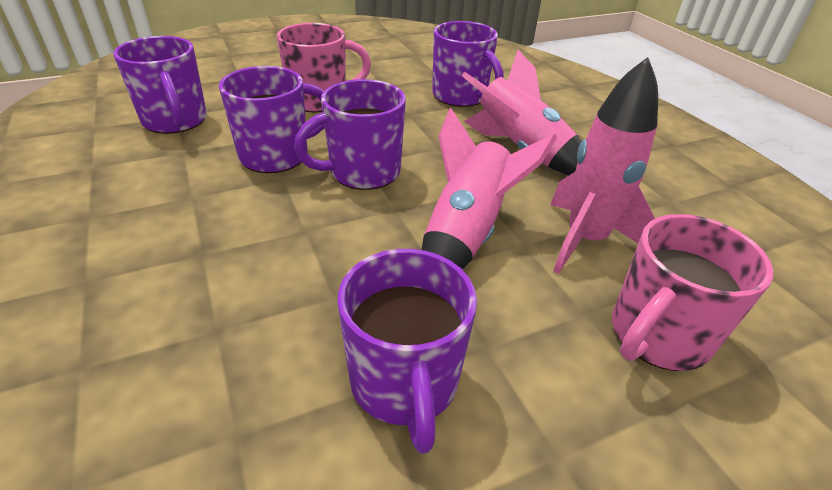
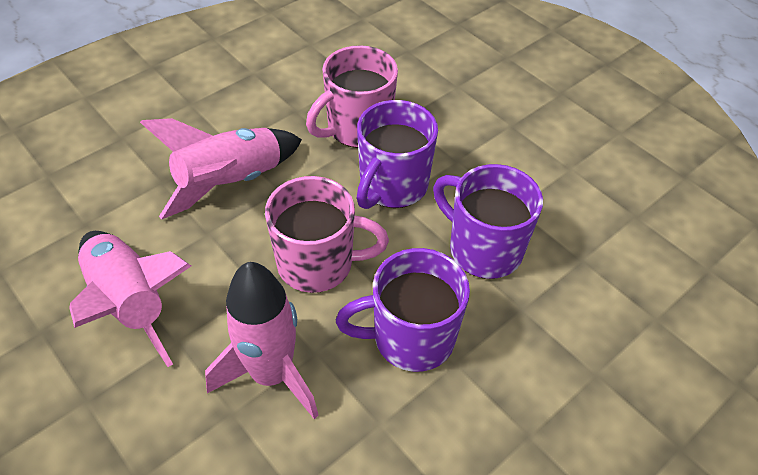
purple mug: 5 -> 3

